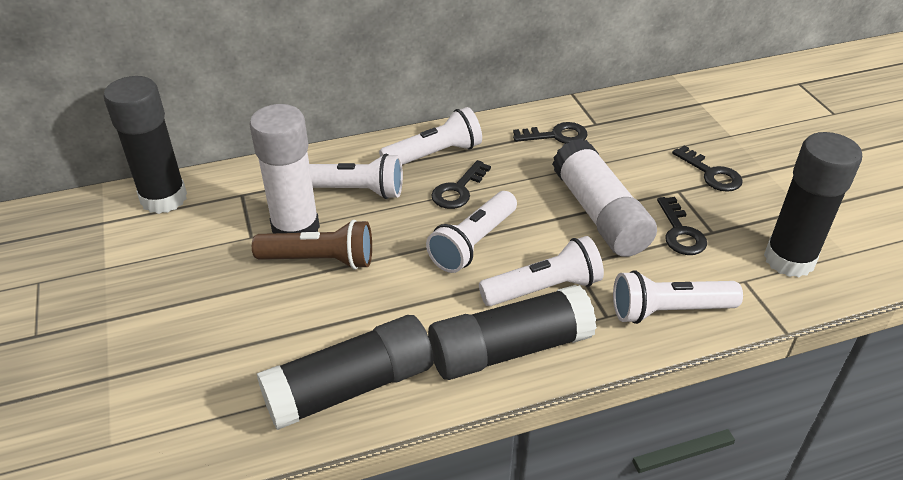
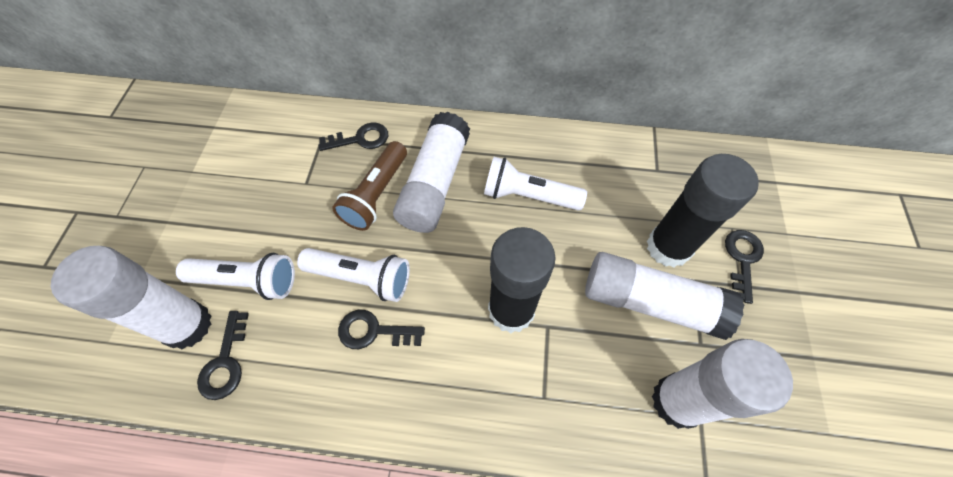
black glue stick: 4 -> 2
white flashlight: 5 -> 3
white glue stick: 2 -> 4

